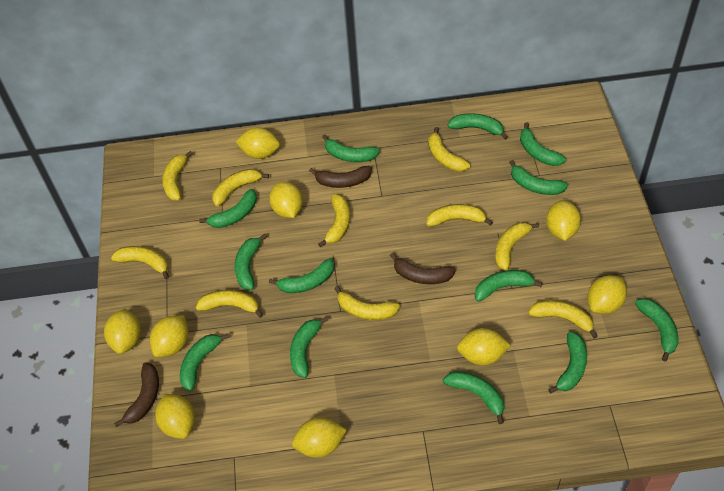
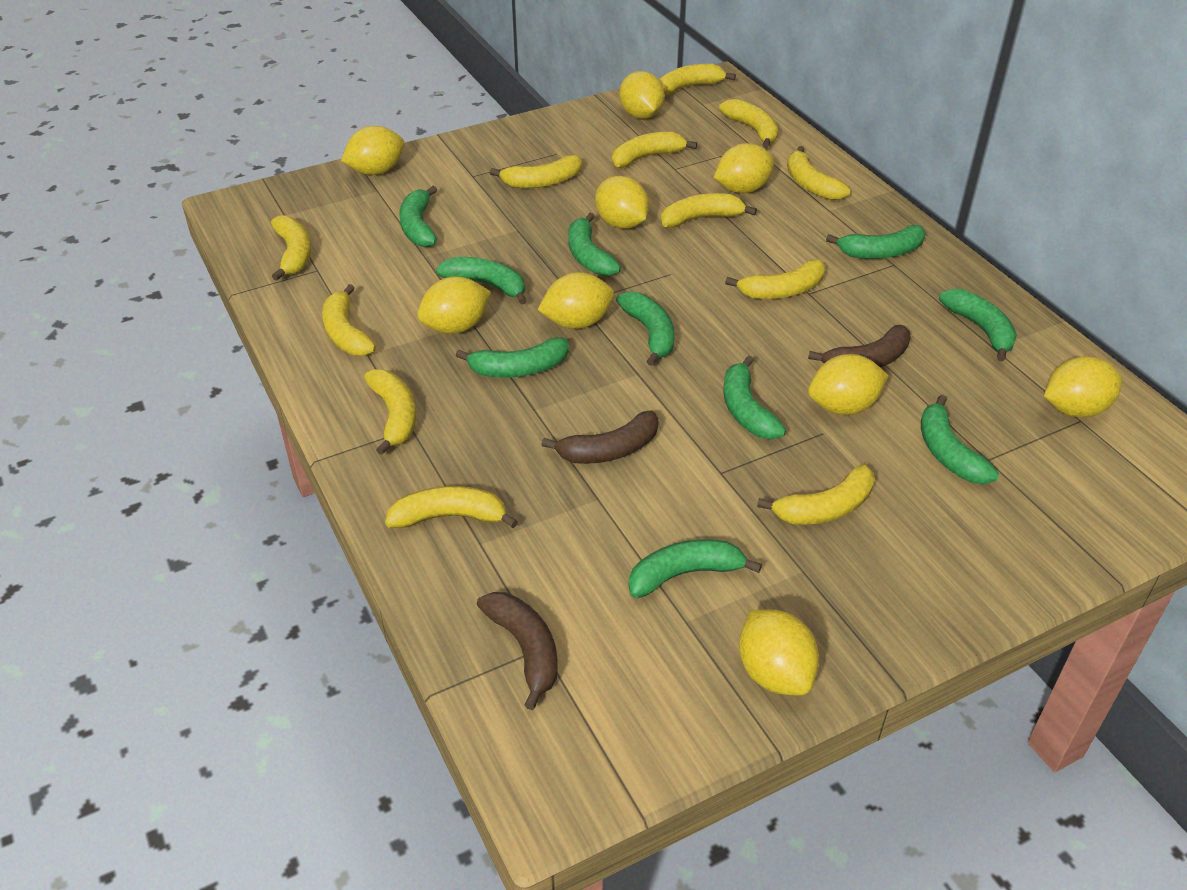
green banana: 13 -> 10
yellow banana: 10 -> 12

